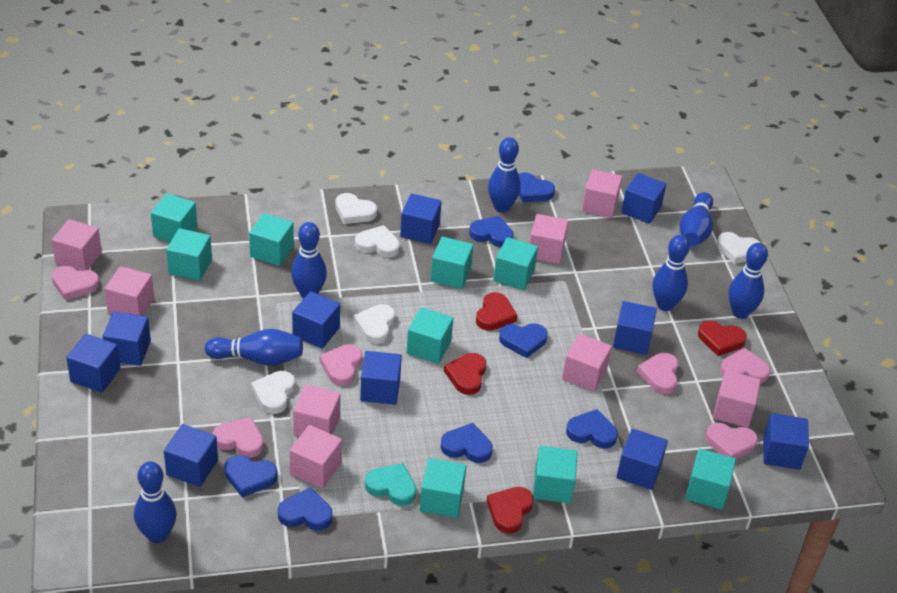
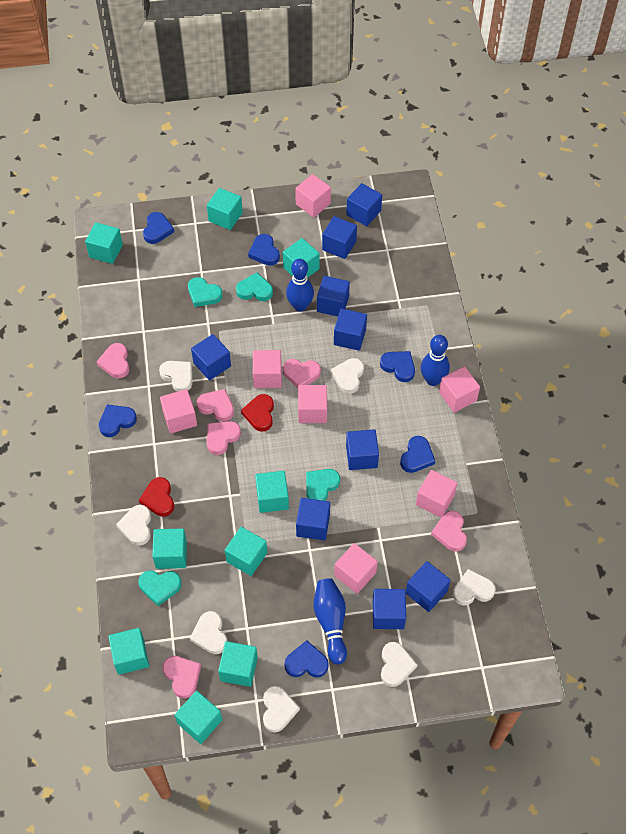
blue bowling pin: 7 -> 3
blue cube: 10 -> 9
blue heart: 7 -> 6
pink cube: 8 -> 7
red heart: 4 -> 2
turquoise heart: 1 -> 4
white heart: 5 -> 7

